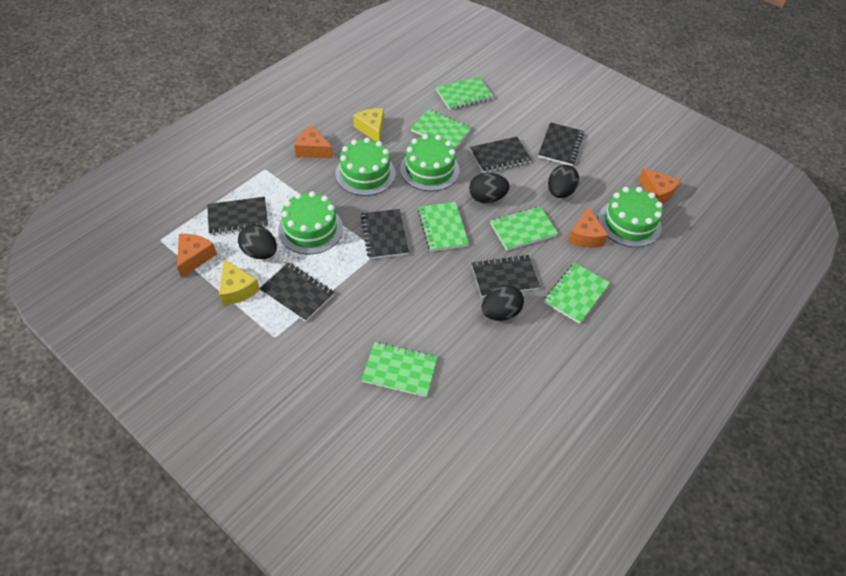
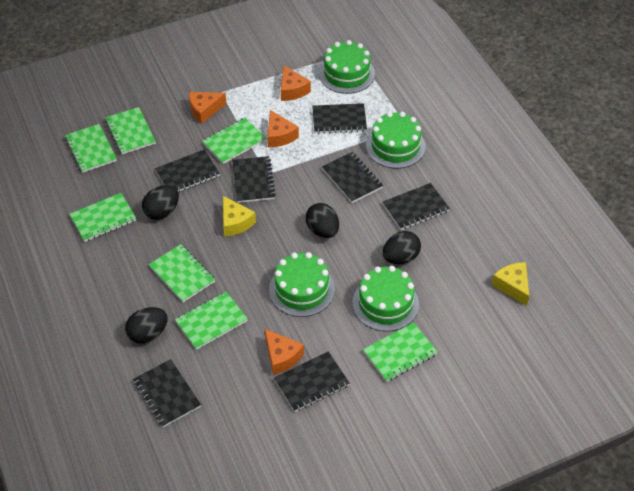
black notebook: 6 -> 7
green notebook: 6 -> 7

